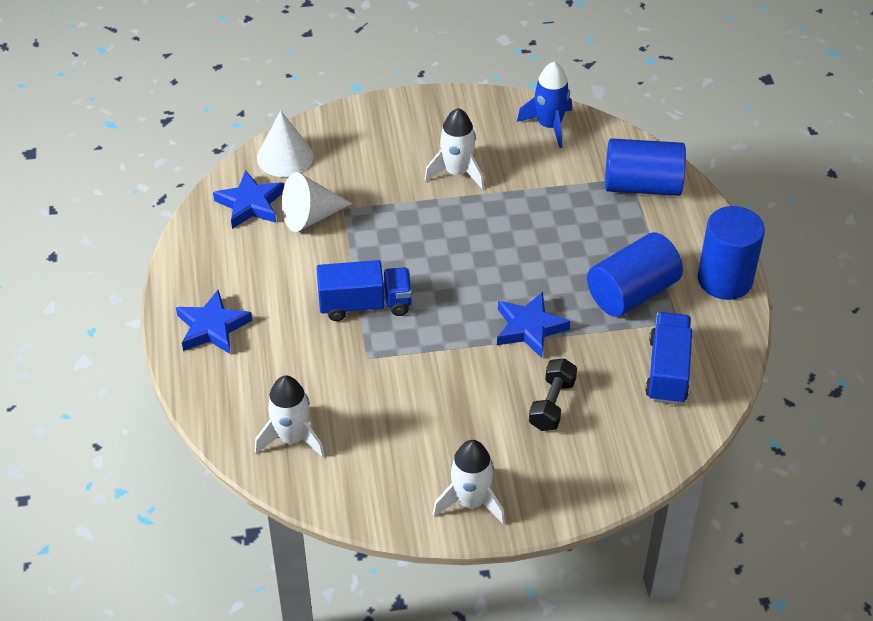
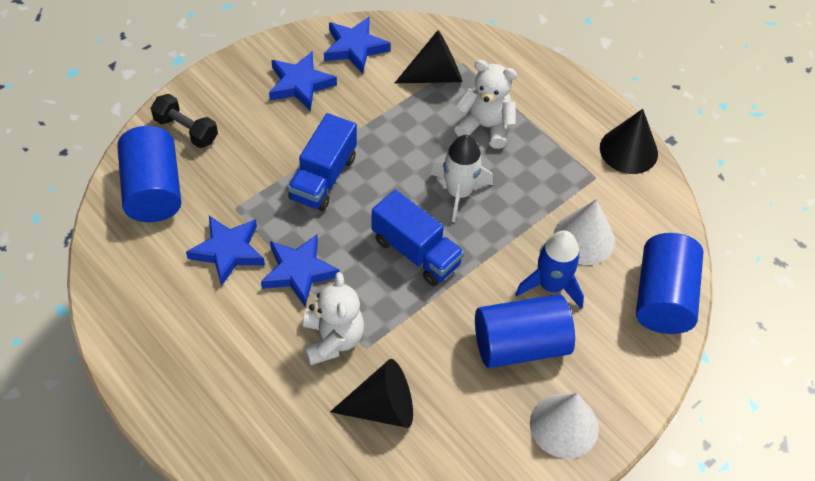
black cone: 0 -> 3
blue star: 3 -> 4
white rocket: 3 -> 1
white teddy bear: 0 -> 2

